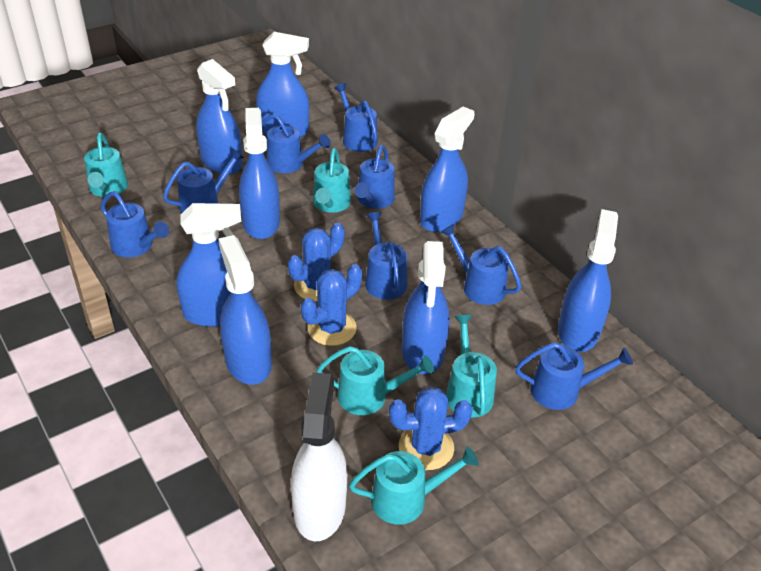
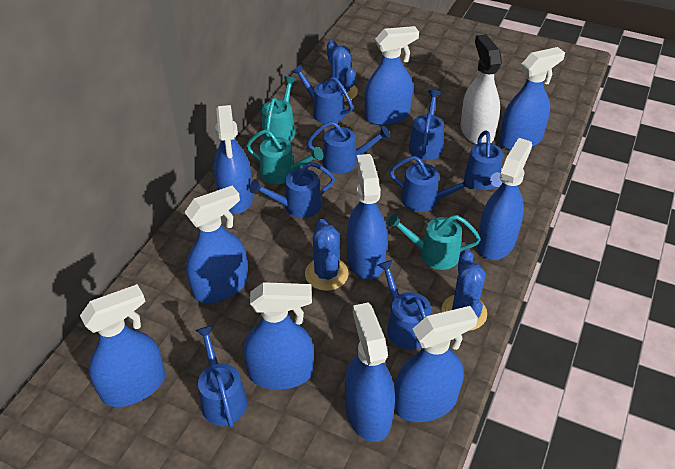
blue spray bottle: 8 -> 10
turquoise watering can: 5 -> 3

